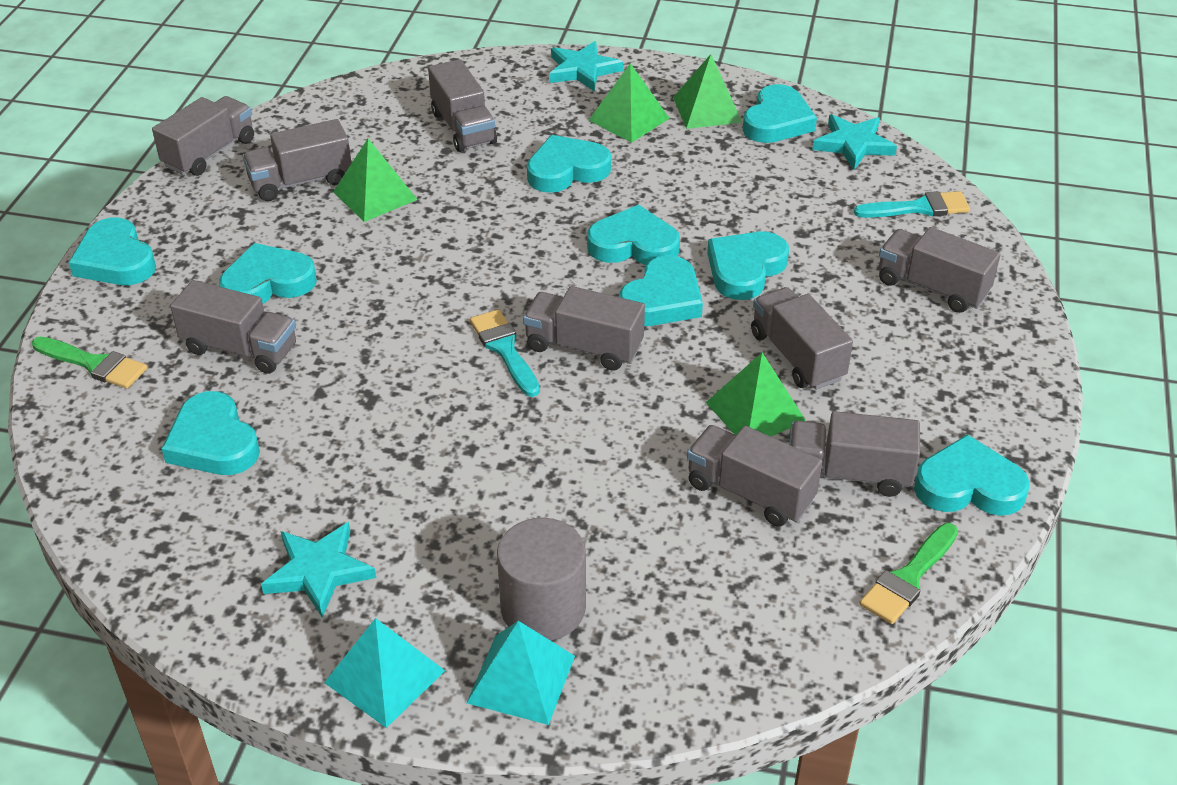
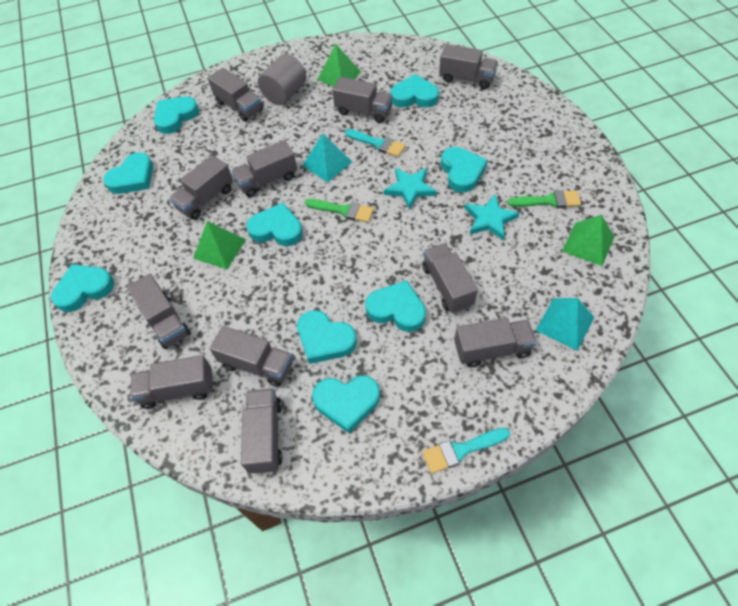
green pyramid: 4 -> 3
grey truck: 9 -> 11
turquoise star: 3 -> 2

